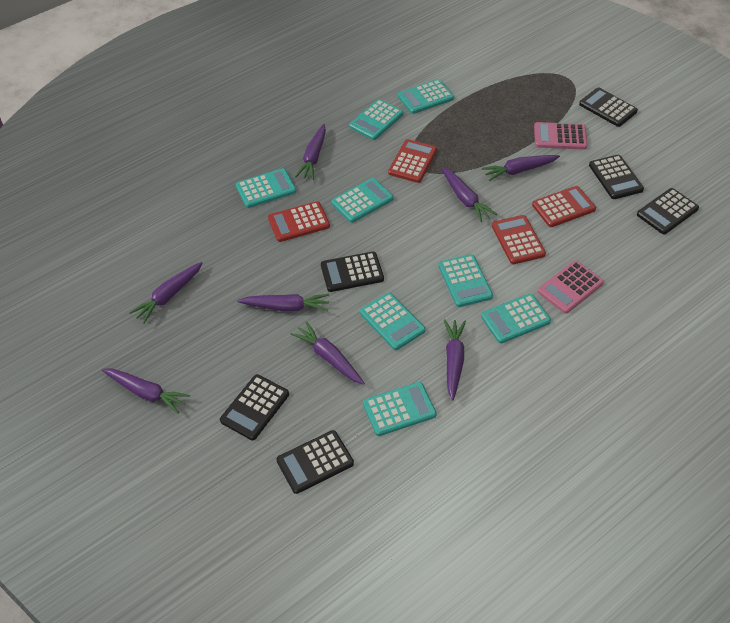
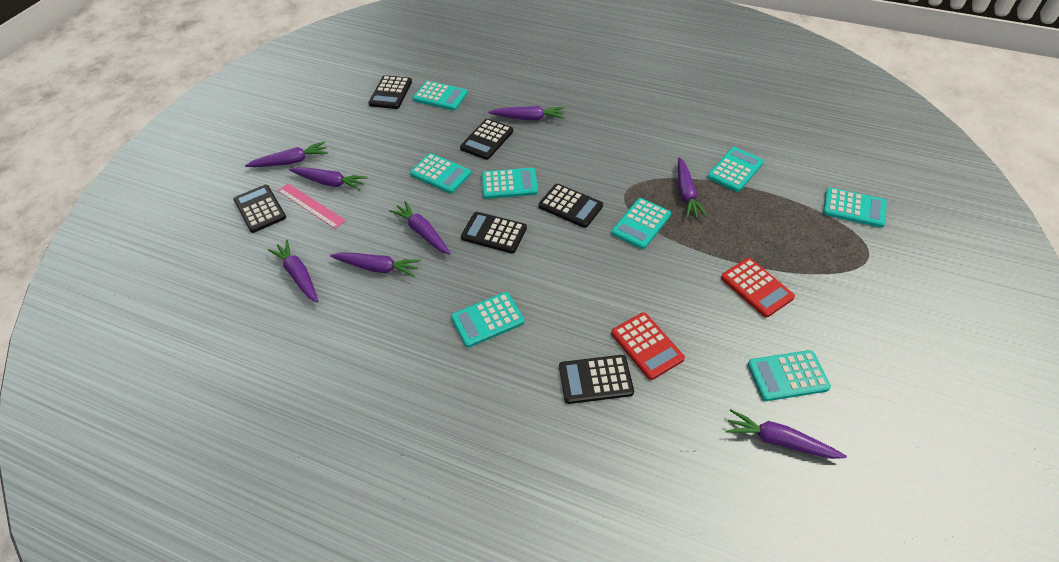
pink calculator: 2 -> 0
pink ruler: 0 -> 1
red calculator: 4 -> 2

